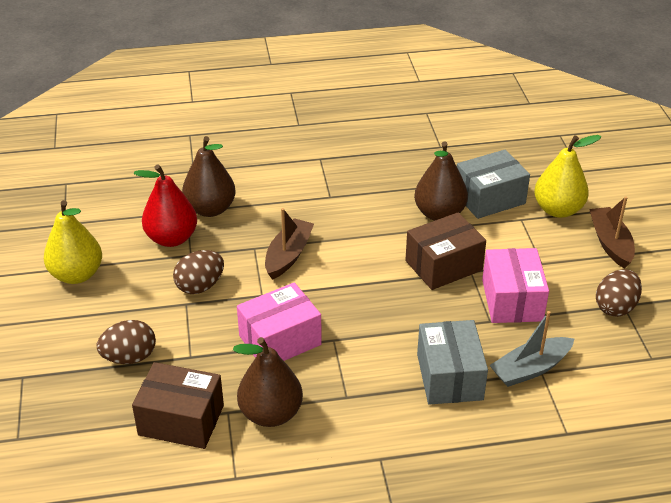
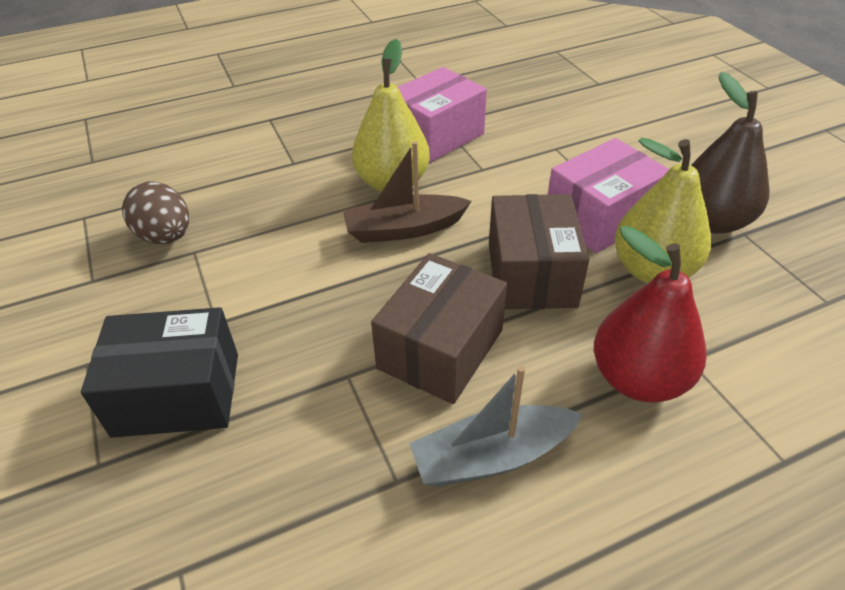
black box: 0 -> 1
brown boat: 2 -> 1
brown egg: 3 -> 1
brown pear: 3 -> 1
grey box: 2 -> 0

